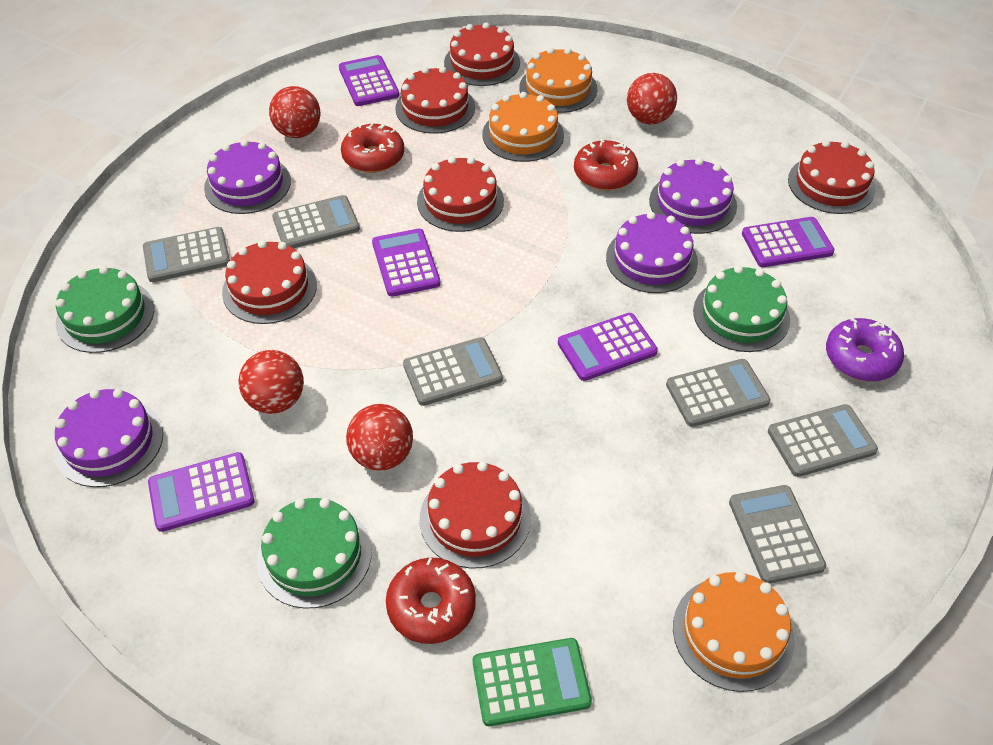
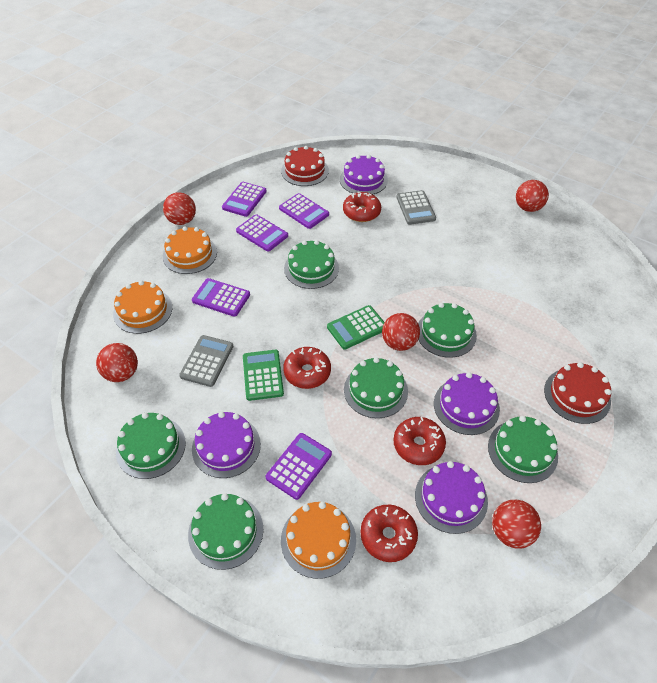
green cake: 3 -> 6
green calculator: 1 -> 2
grey calculator: 6 -> 2
purple donut: 1 -> 0
red ball: 4 -> 5
red cake: 6 -> 2
red donut: 3 -> 4

